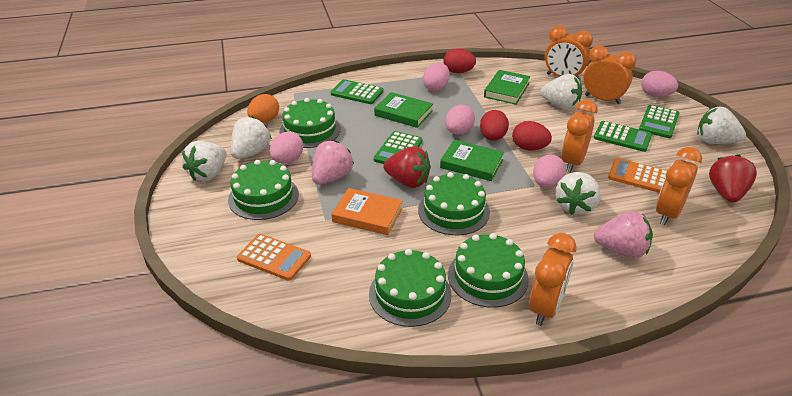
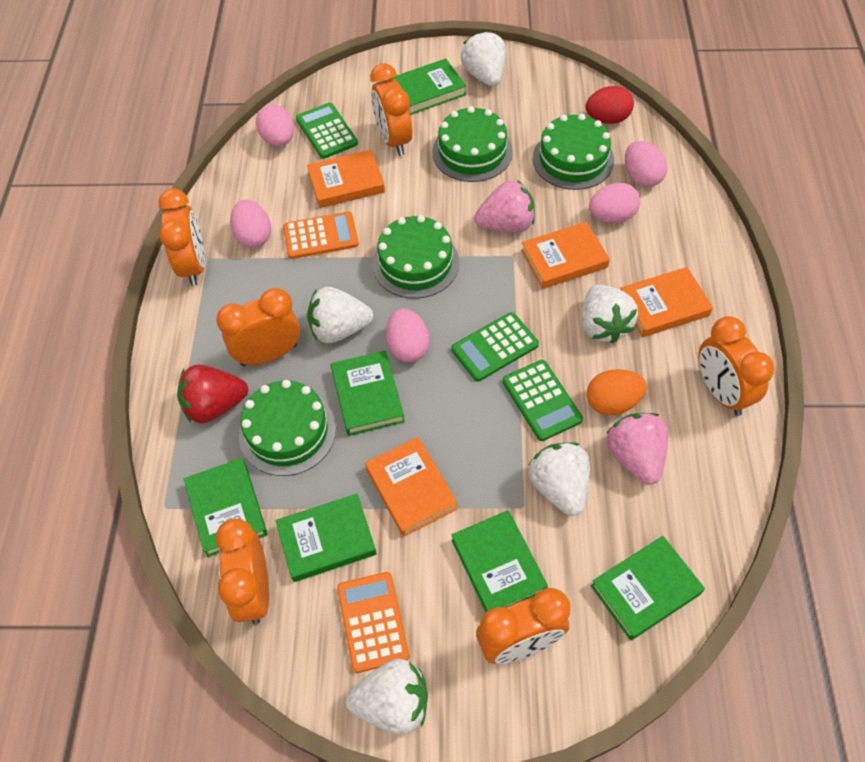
green book: 3 -> 6
green cake: 5 -> 4
green calculator: 4 -> 3
orange book: 1 -> 4
orange clock: 5 -> 6
red egg: 3 -> 1
red strawberry: 2 -> 1

